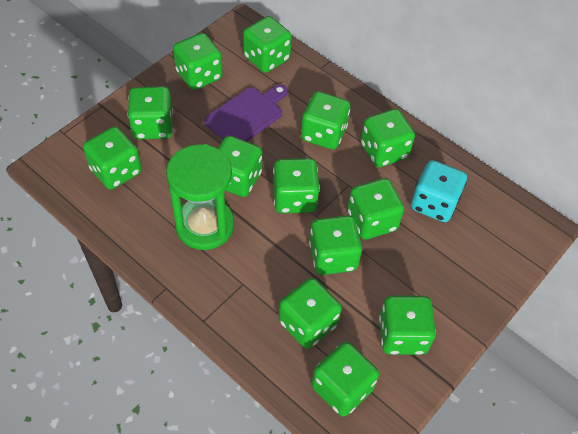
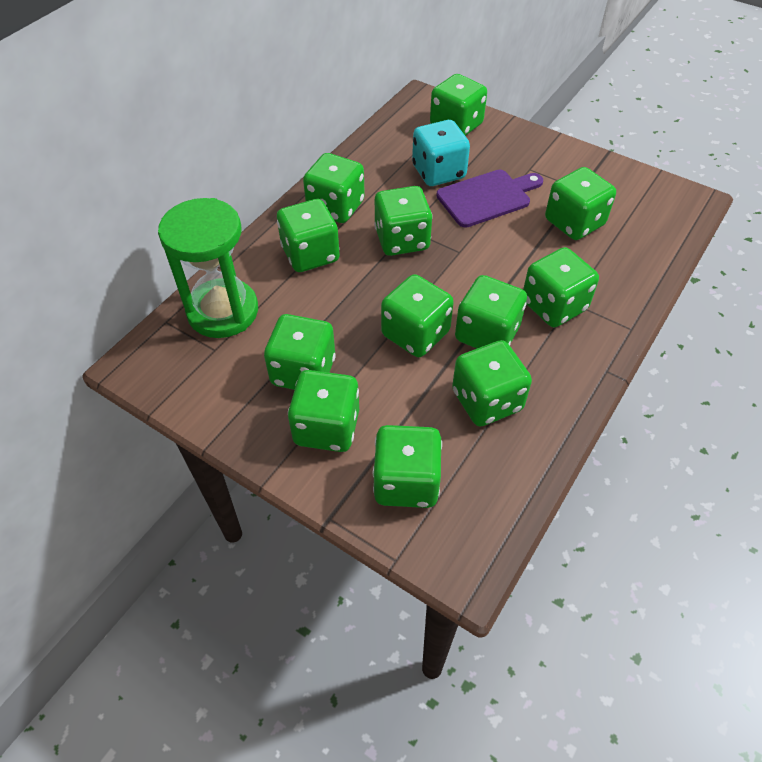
green dice: 13 -> 12

